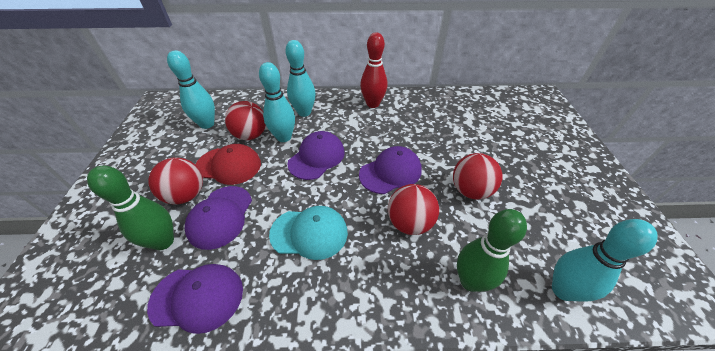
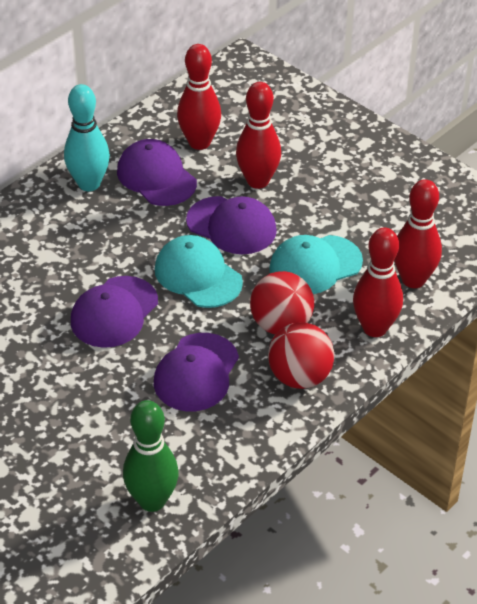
green bowling pin: 2 -> 1
red ball: 4 -> 2
red bowling pin: 1 -> 4
red cap: 1 -> 0
turquoise bowling pin: 4 -> 1
turquoise cap: 1 -> 2

